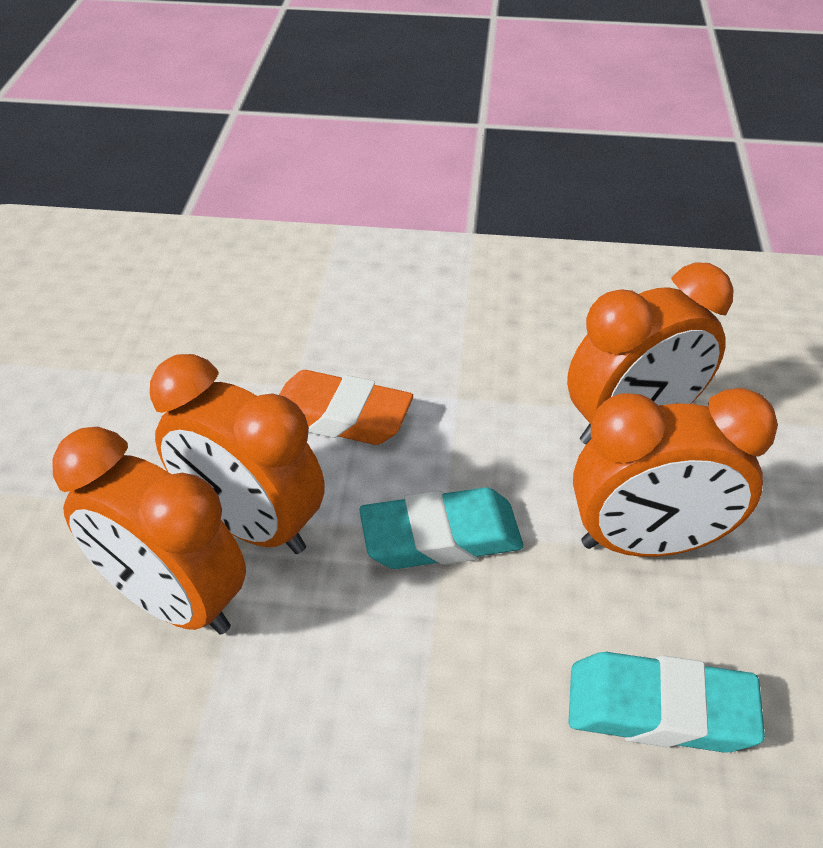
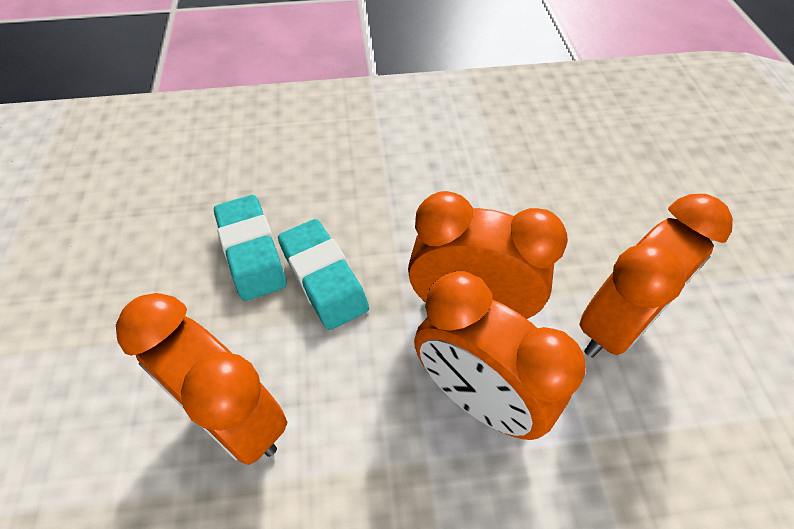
orange eraser: 1 -> 0

